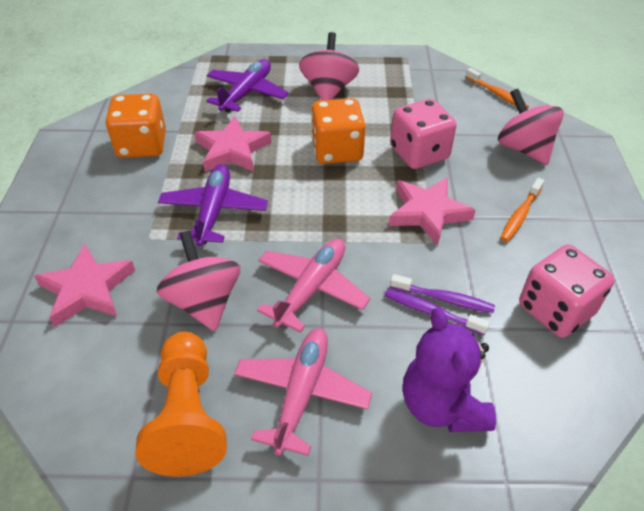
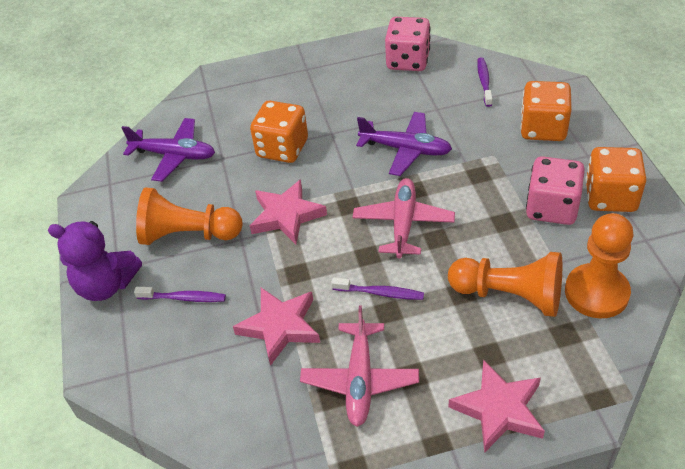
orange dice: 2 -> 3
orange pawn: 1 -> 3
orange toothbrush: 2 -> 0
pink spinning top: 3 -> 0
purple toothbrush: 2 -> 3

